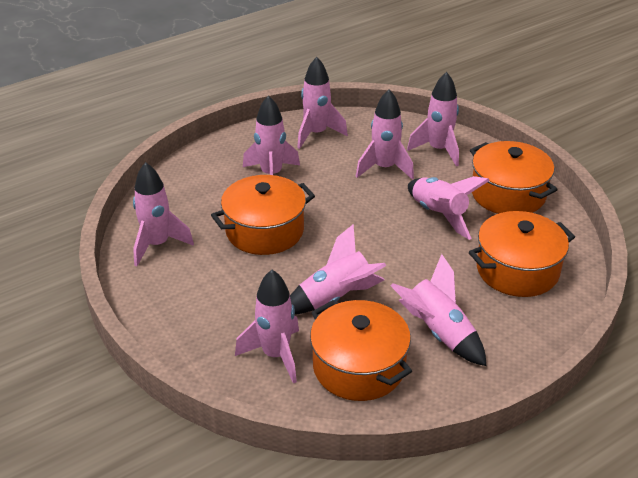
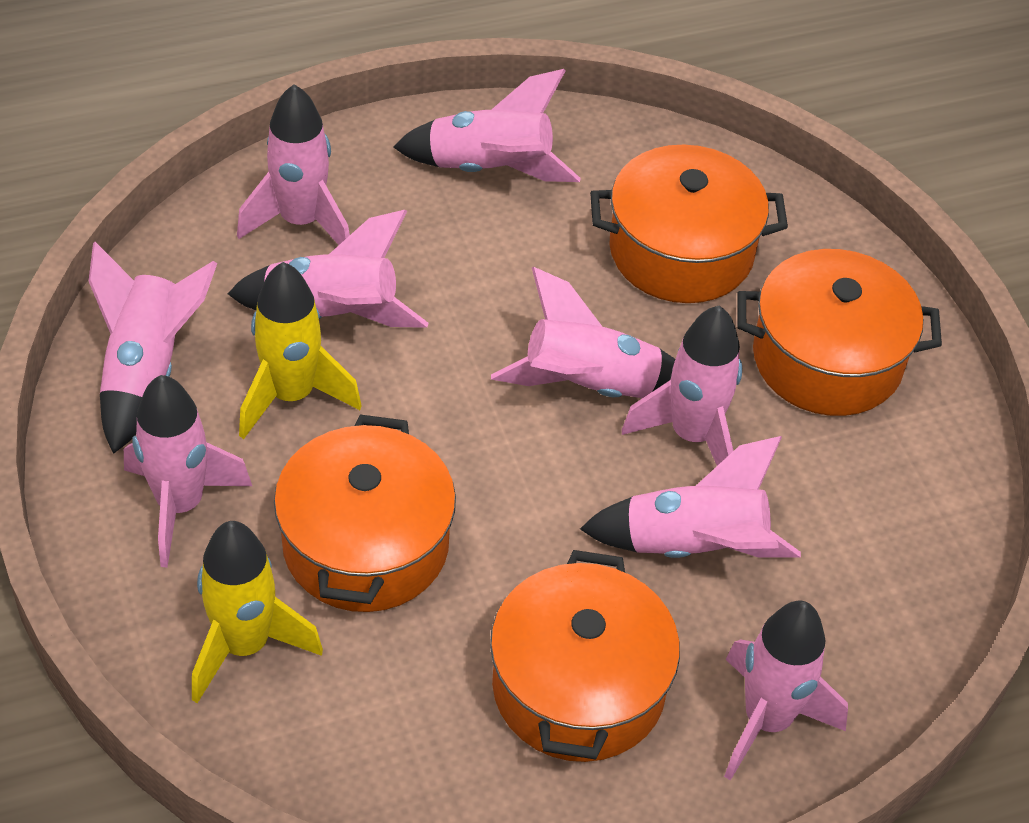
yellow rocket: 0 -> 2

